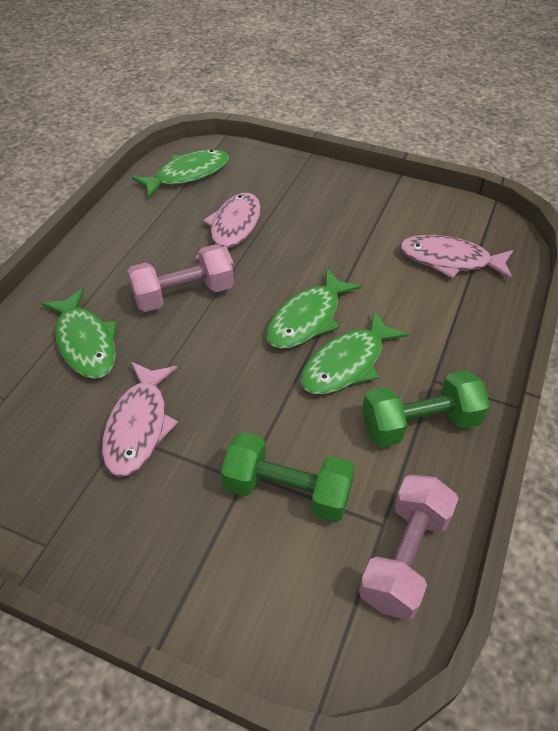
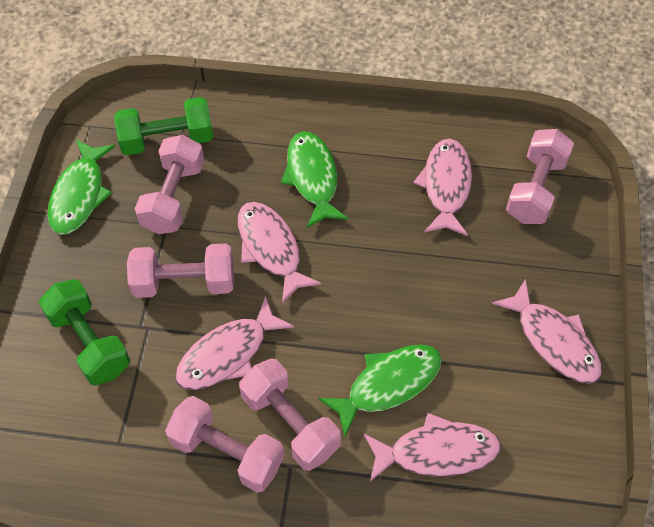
green fish: 4 -> 3
pink dumbbell: 2 -> 5
pink fish: 3 -> 5

